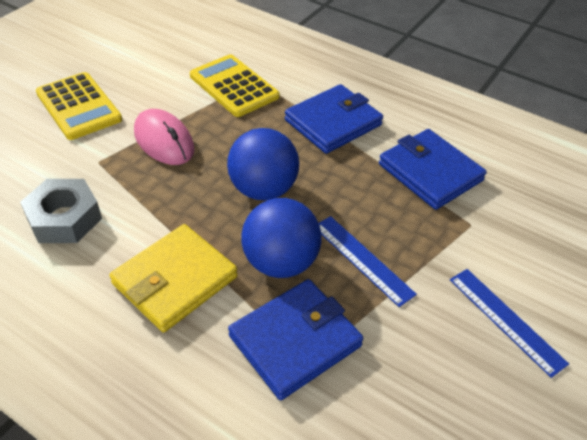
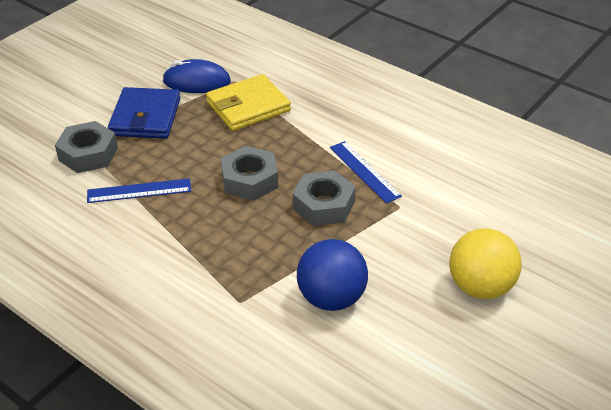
blue ball: 2 -> 1
blue mouse: 0 -> 1
blue wallet: 3 -> 1
grey nut: 1 -> 3
pink mouse: 1 -> 0
yellow ball: 0 -> 1
yellow calculator: 2 -> 0

